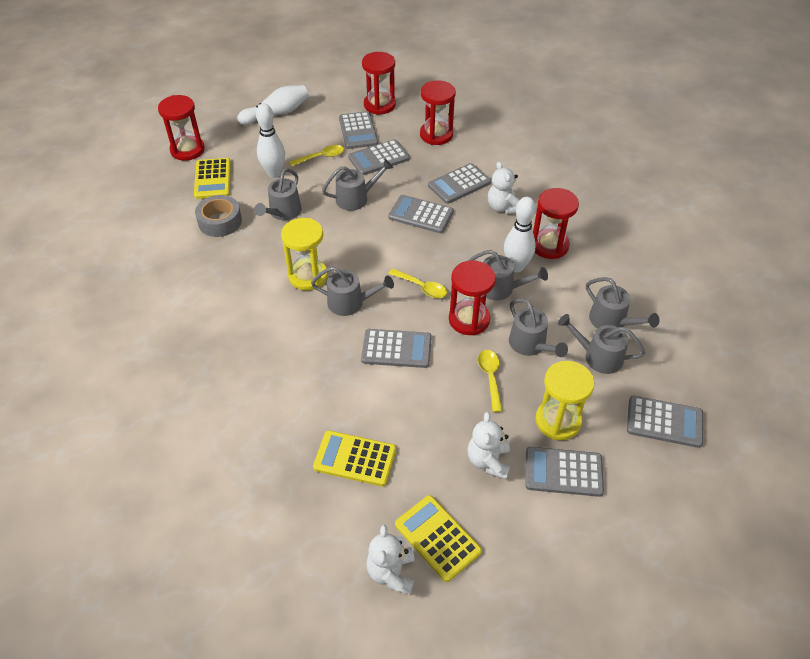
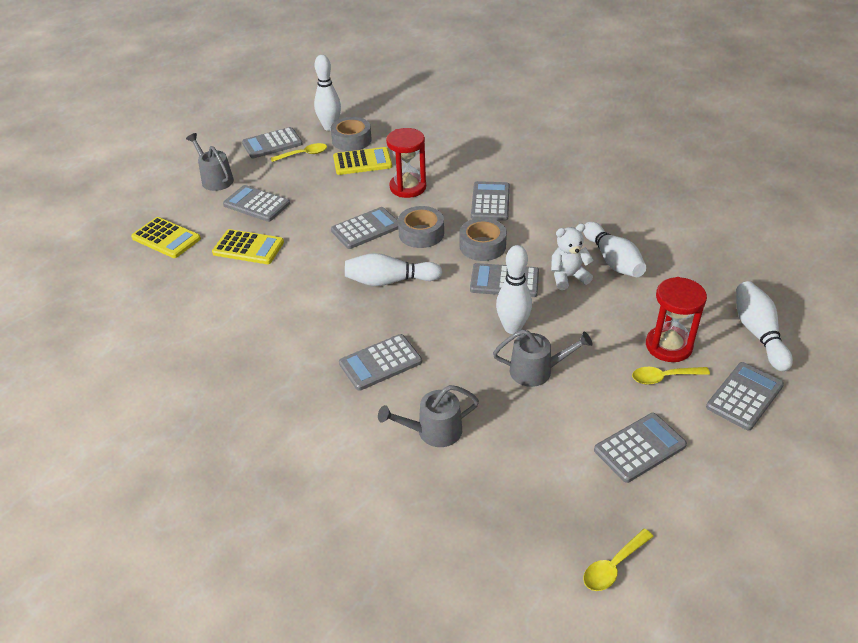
grey calculator: 7 -> 8
grey tape: 1 -> 3
grey watering can: 7 -> 3
red hourglass: 5 -> 2
white bowling pin: 3 -> 5
white teddy bear: 3 -> 1
yellow hourglass: 2 -> 0

